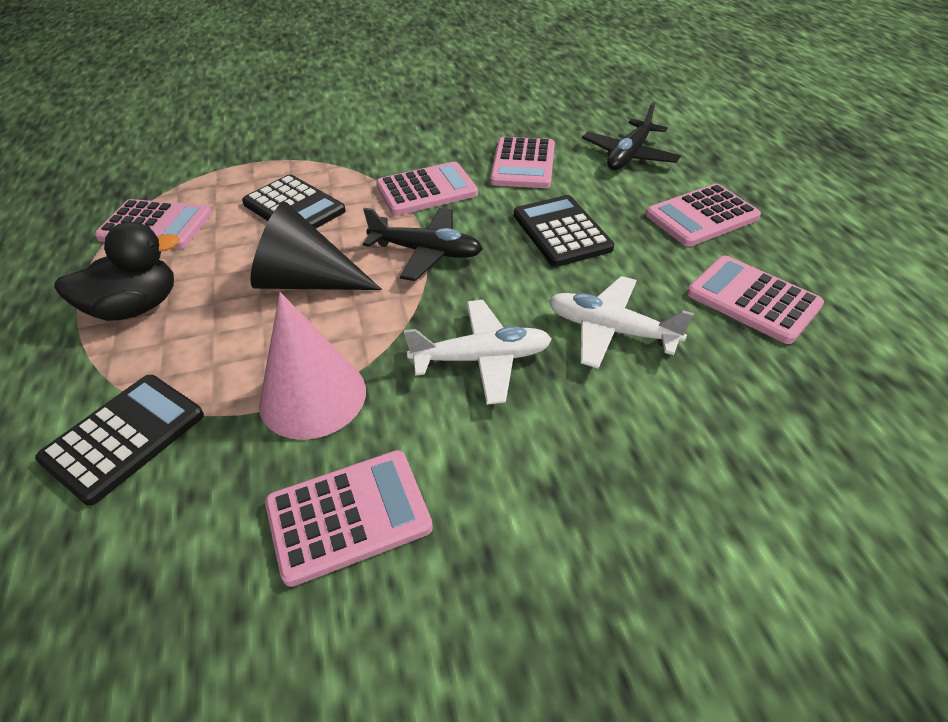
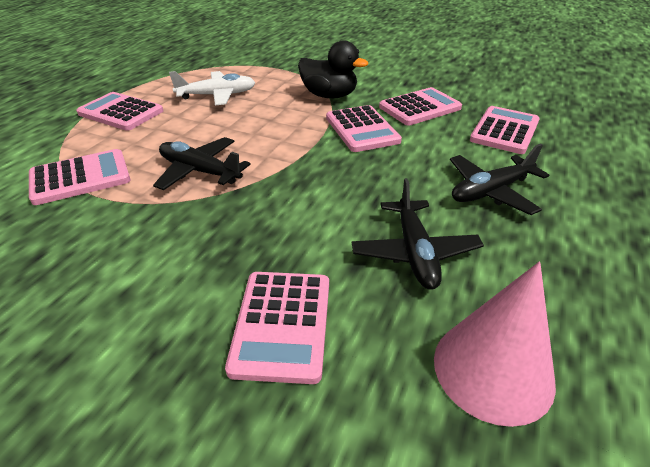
black calculator: 3 -> 0
black cone: 1 -> 0
black plane: 2 -> 3
white plane: 2 -> 1

